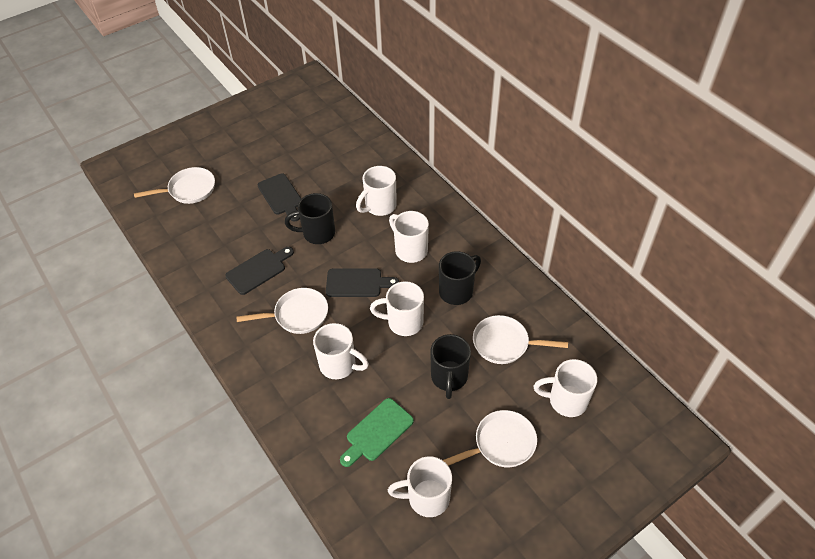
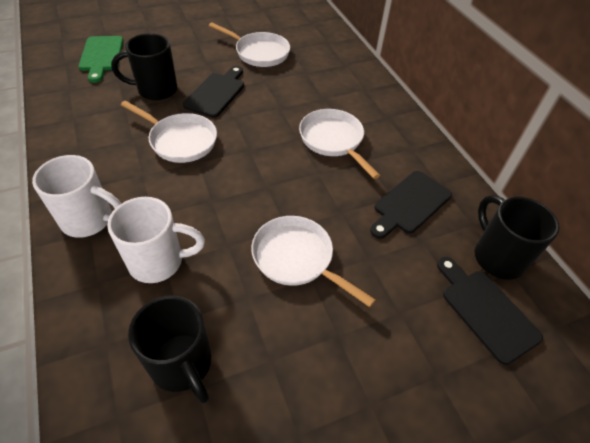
white mug: 6 -> 2

